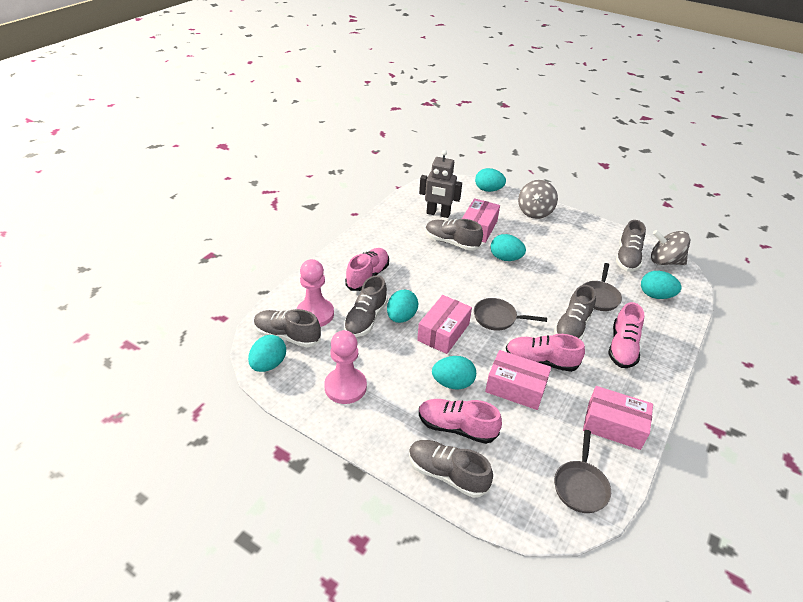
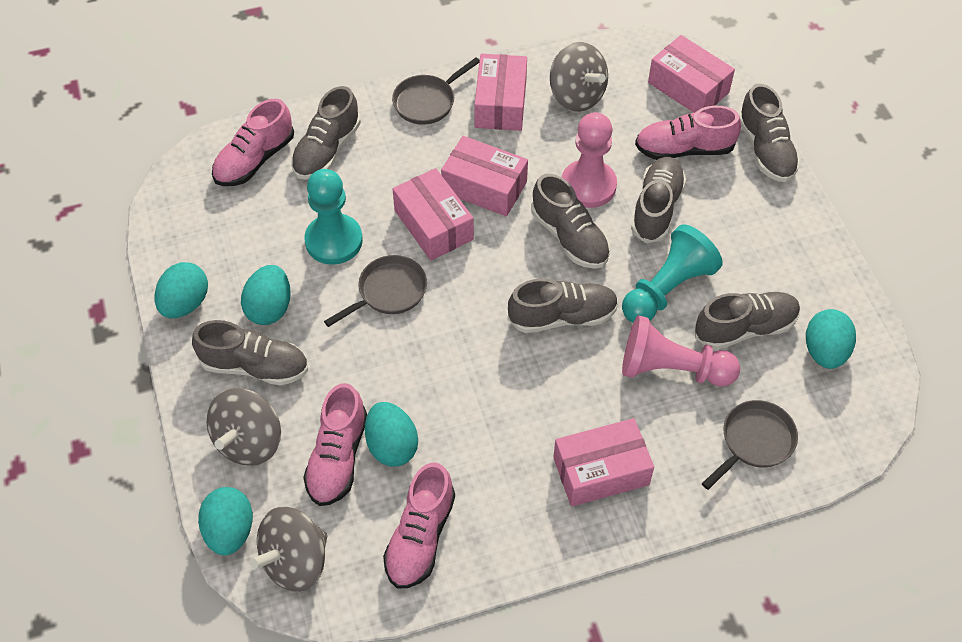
grey robot: 1 -> 0
grey shoe: 6 -> 7
grey spinning top: 2 -> 3
pink box: 4 -> 5
turquoise egg: 6 -> 5
turquoise pawn: 0 -> 2

